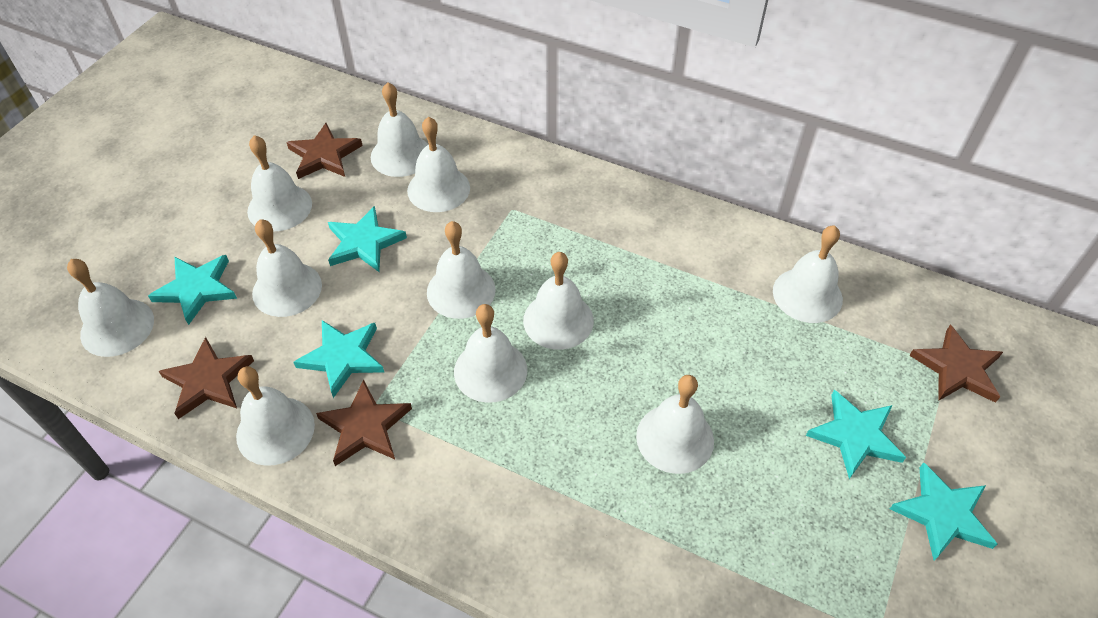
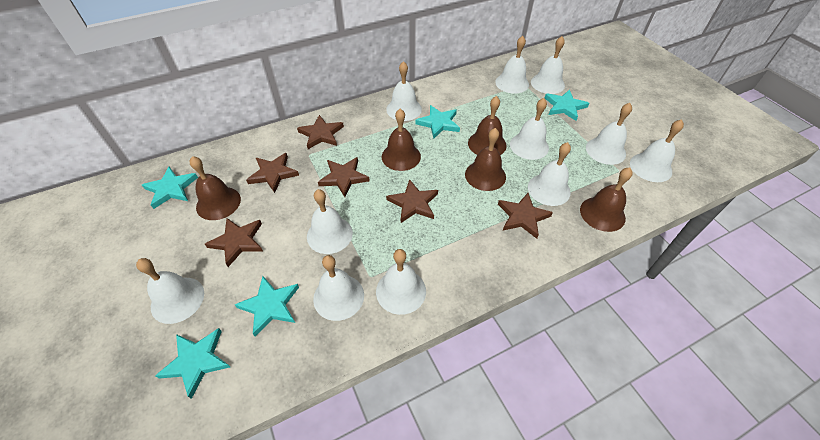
brown bell: 0 -> 5
brown star: 4 -> 6

